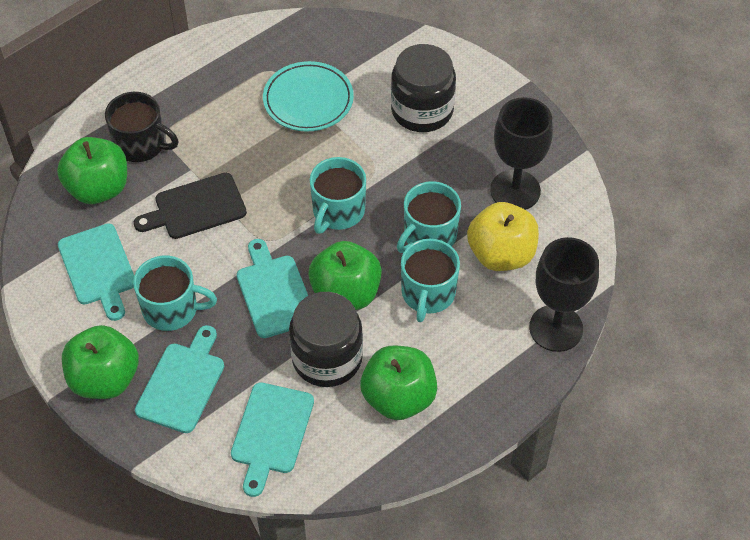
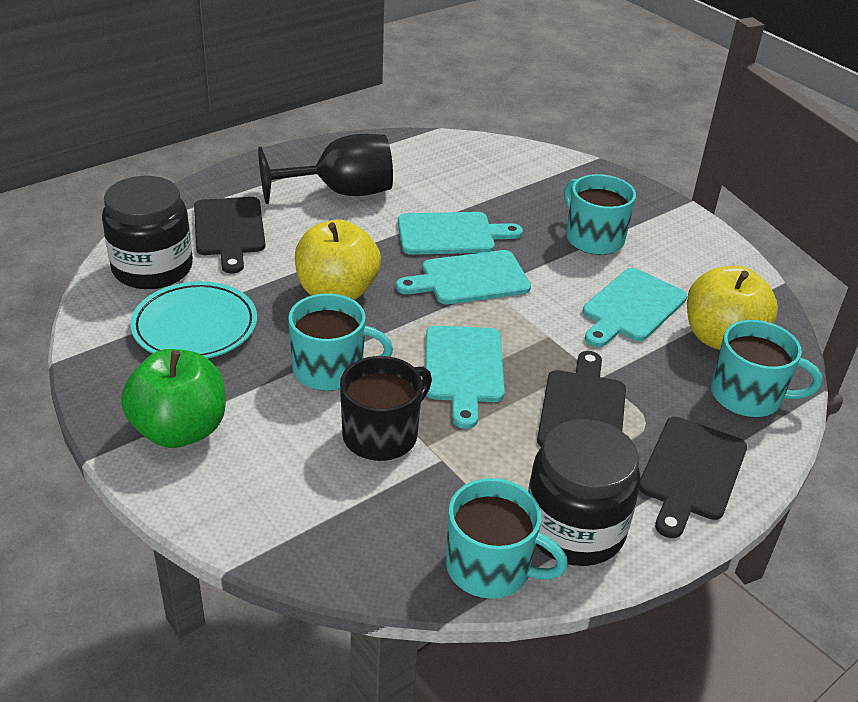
black cutting board: 1 -> 3
black goblet: 2 -> 1
green apple: 4 -> 1
yellow apple: 1 -> 2

